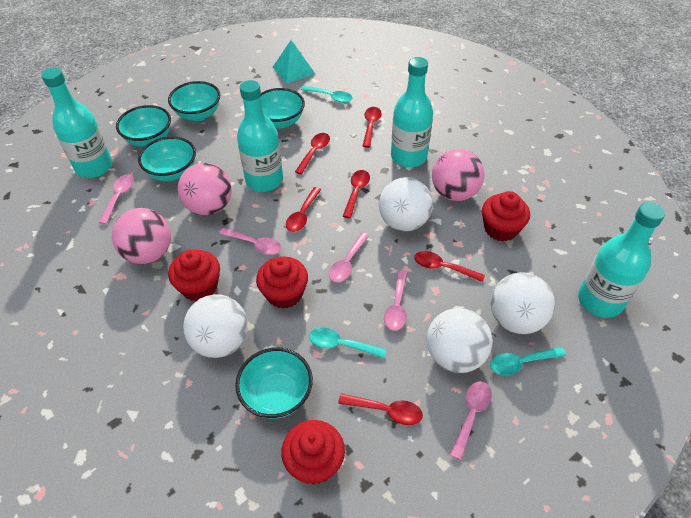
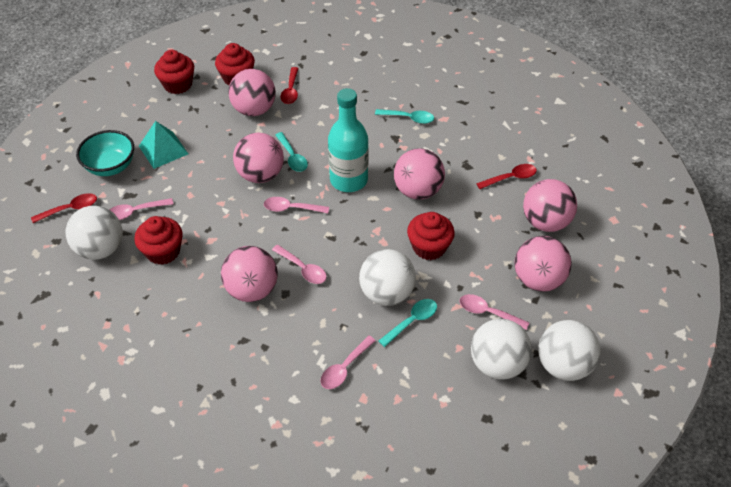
pink ball: 3 -> 6
red spoon: 6 -> 3
turquoise bottle: 4 -> 1
turquoise bowl: 5 -> 1

